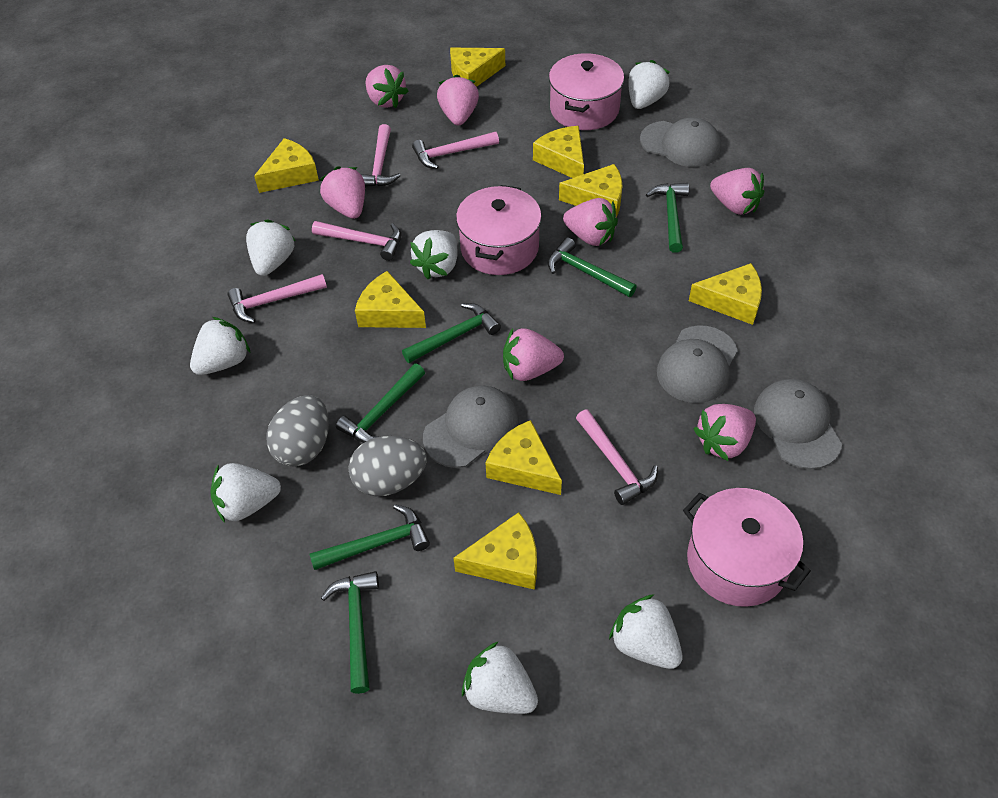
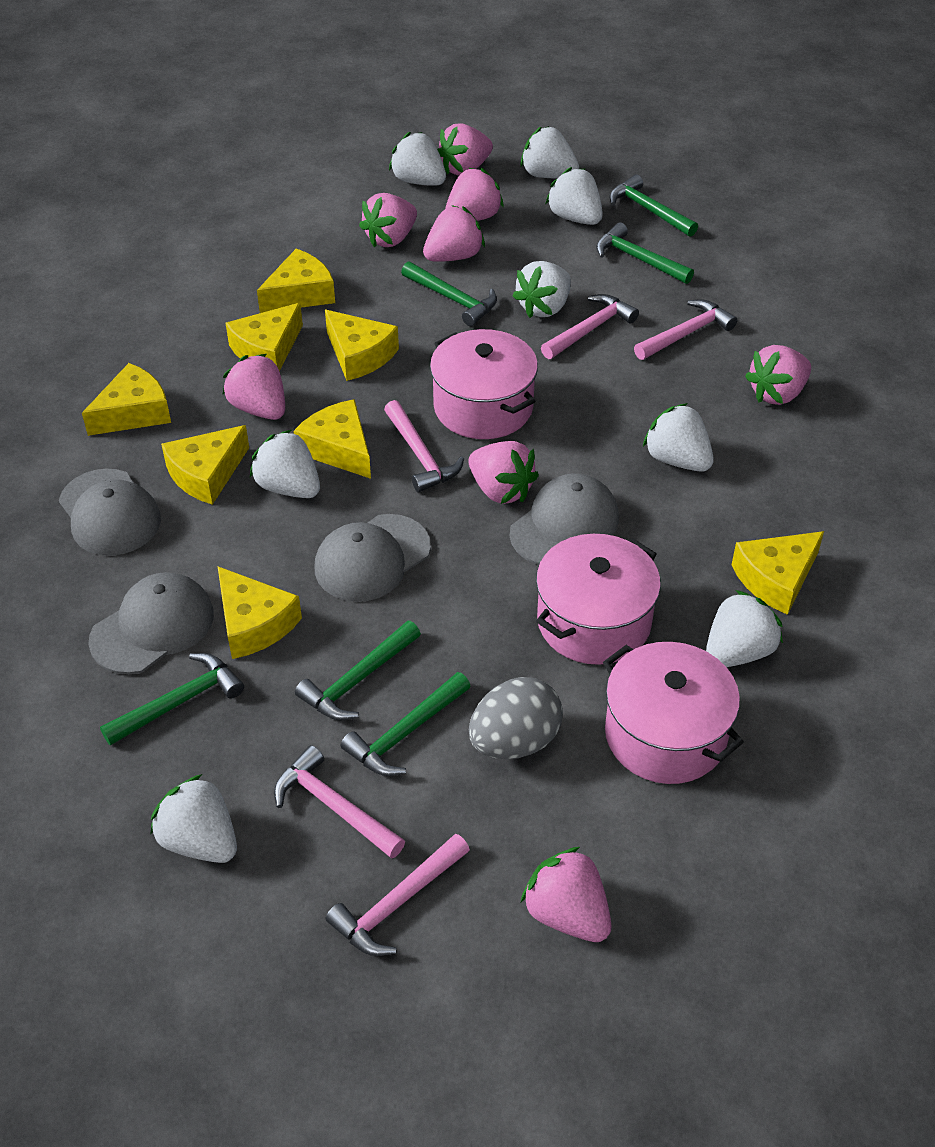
grey egg: 2 -> 1
pink strawberry: 7 -> 8
white strawberry: 7 -> 8

